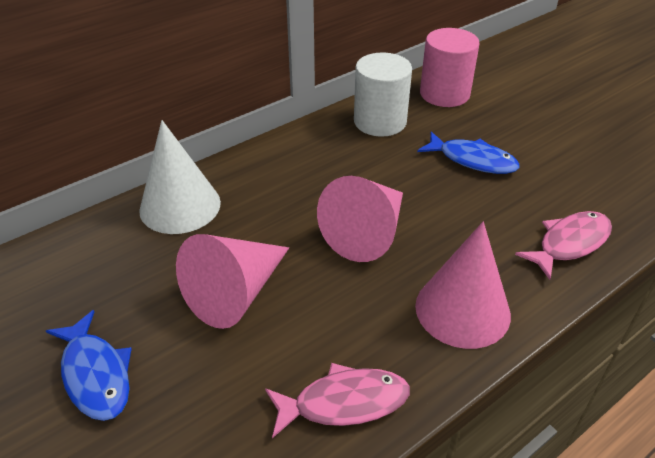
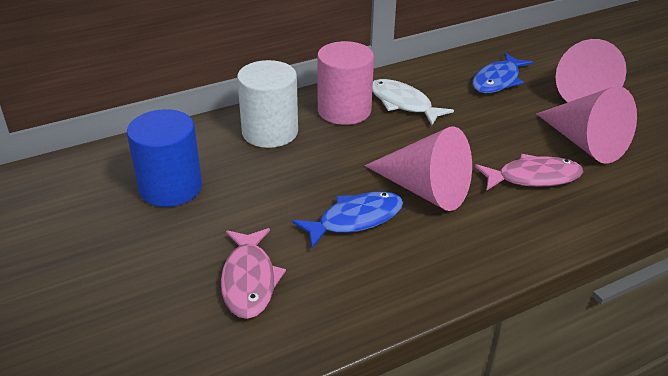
blue cylinder: 0 -> 1
white cone: 1 -> 0
white fish: 0 -> 1

